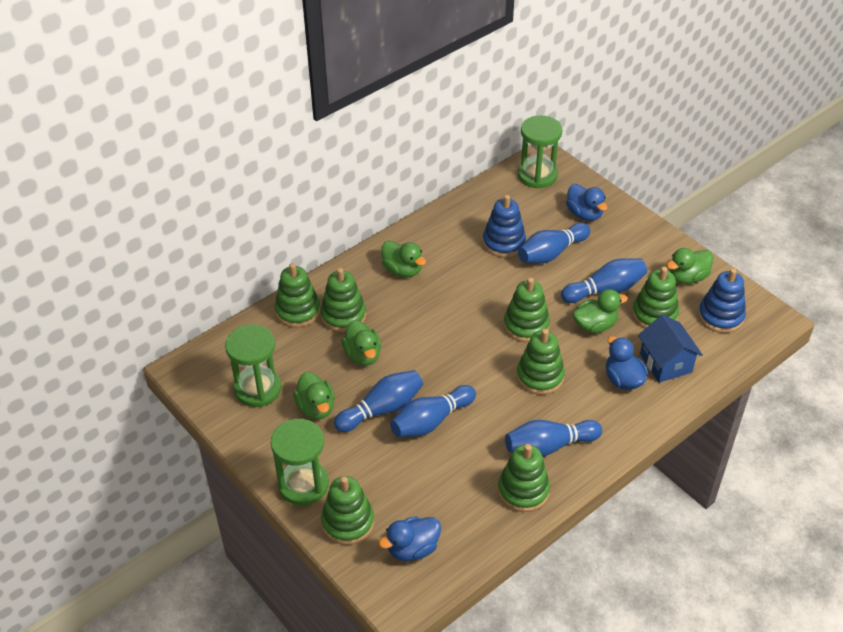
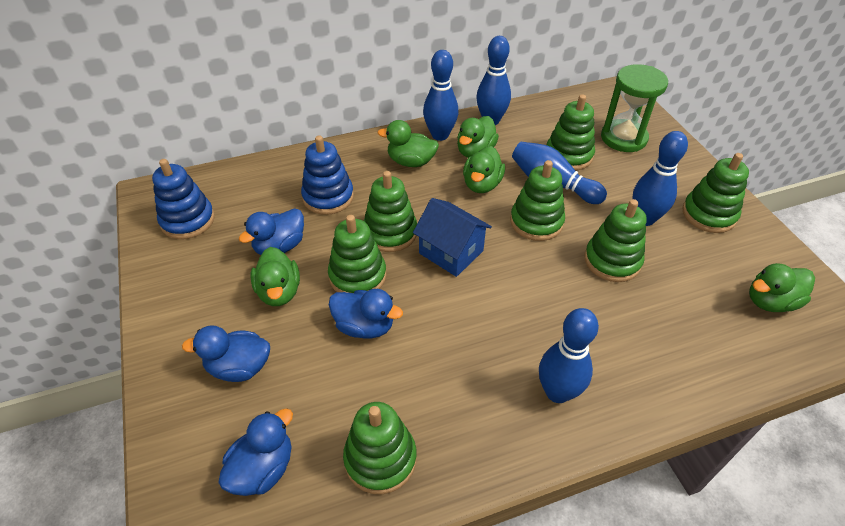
blue duck: 3 -> 4
green hourglass: 3 -> 1

